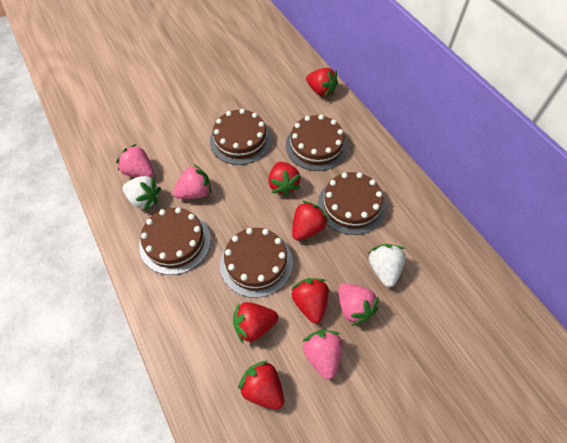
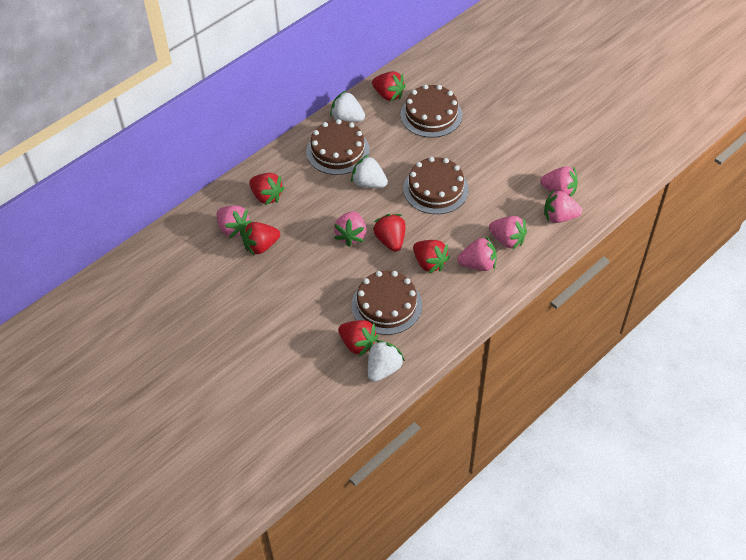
brown cake: 5 -> 4
pink strawberry: 4 -> 6
white strawberry: 2 -> 3

